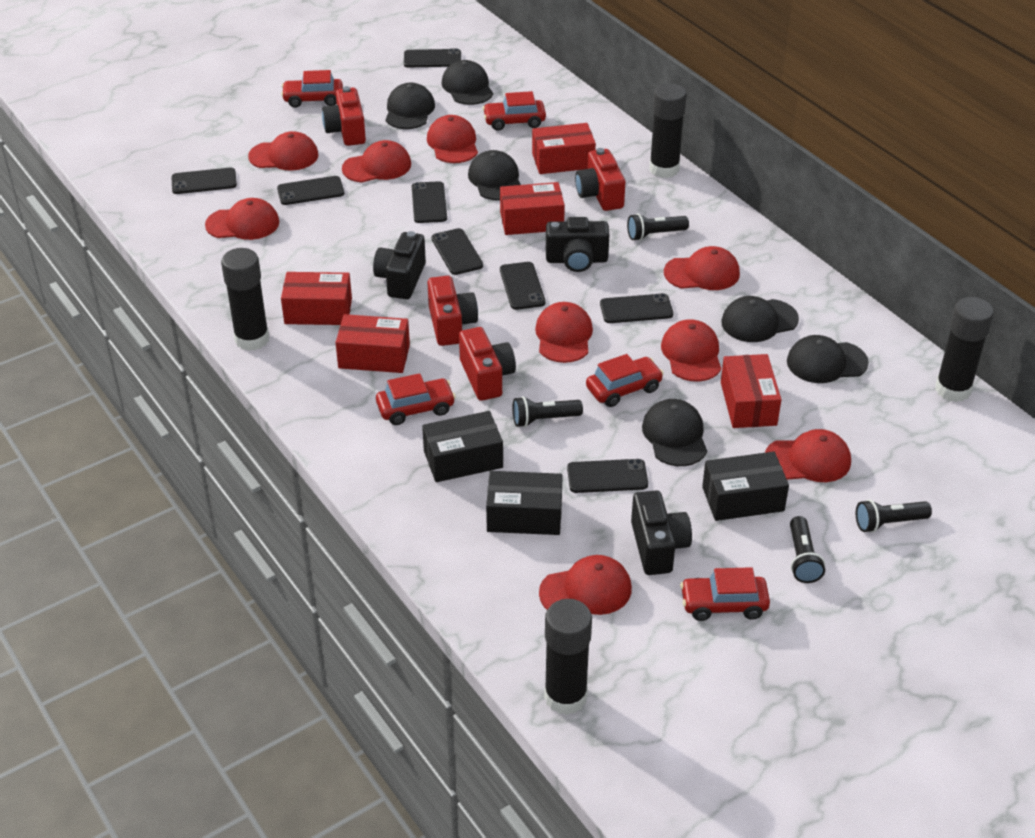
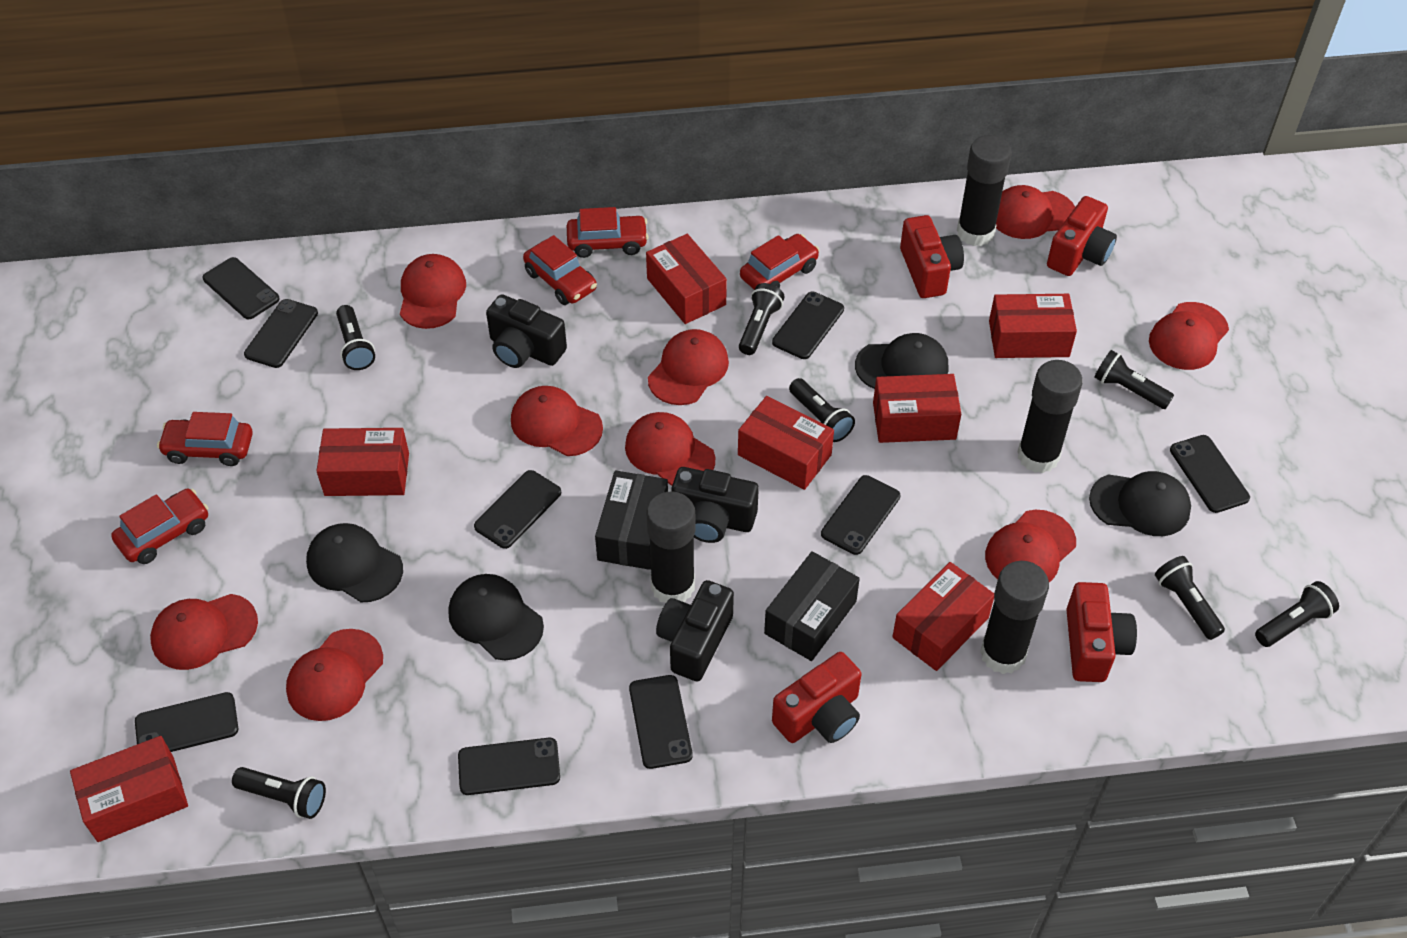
black box: 3 -> 2
black cap: 6 -> 4
black flashlight: 4 -> 7
black phone: 8 -> 9
red box: 5 -> 7

